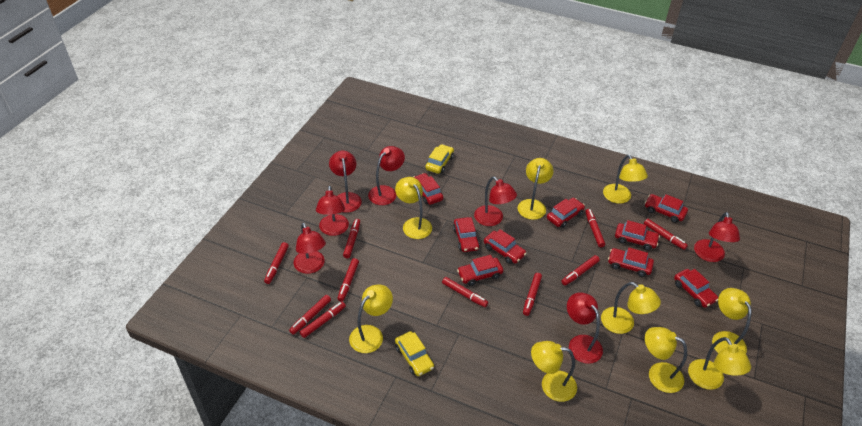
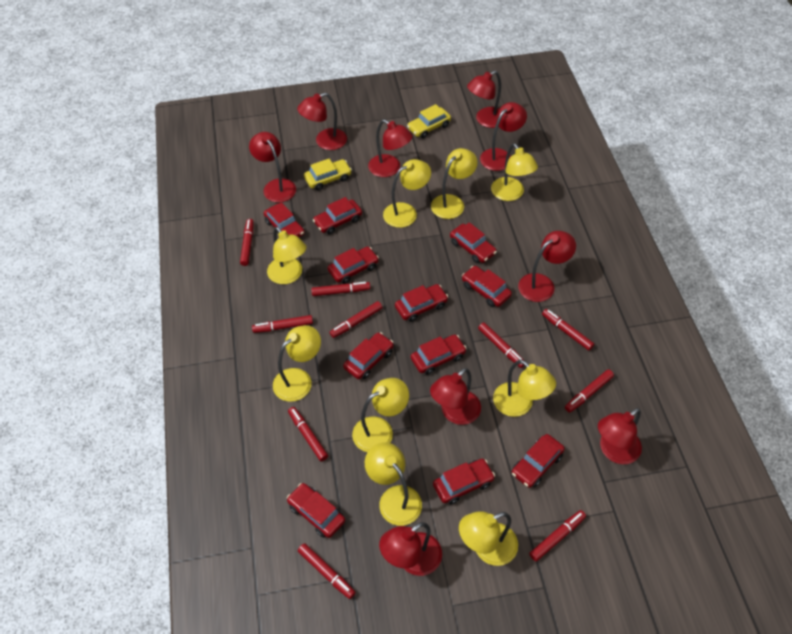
red car: 9 -> 11
red lamp: 7 -> 9

